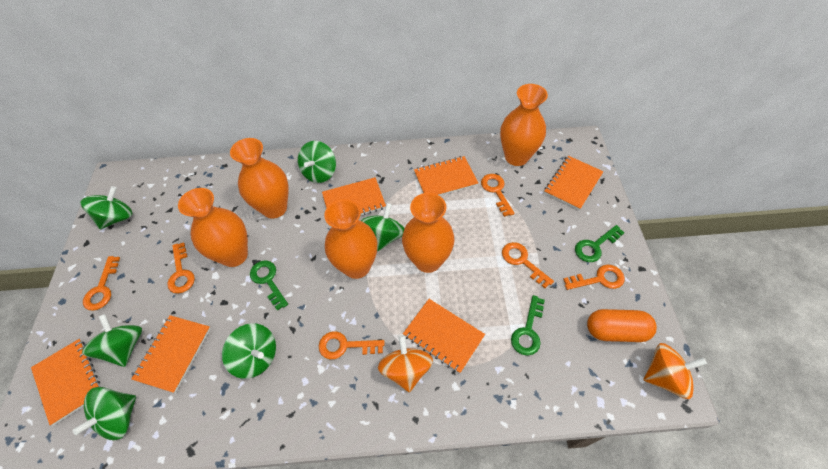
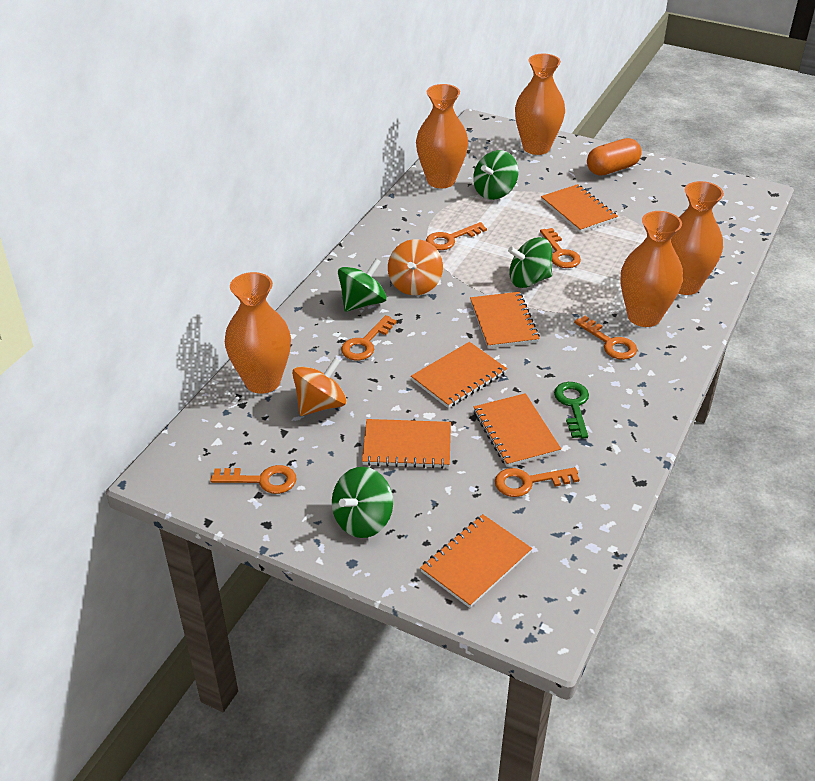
green key: 3 -> 1
green spinning top: 6 -> 4

